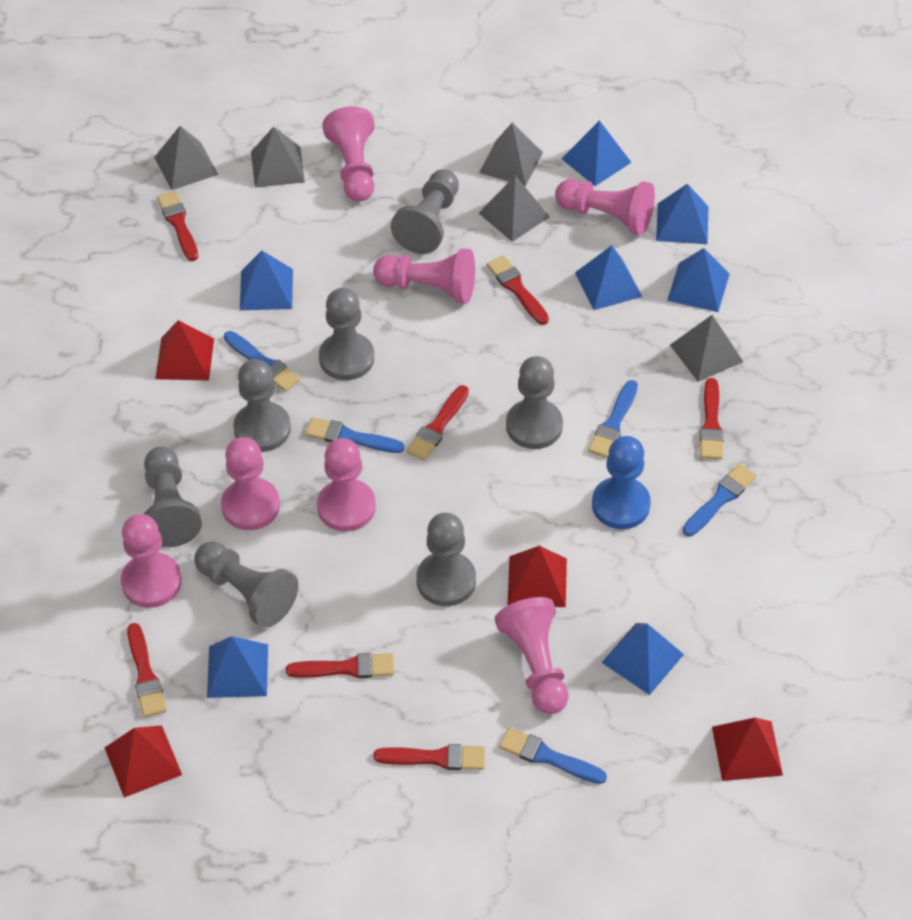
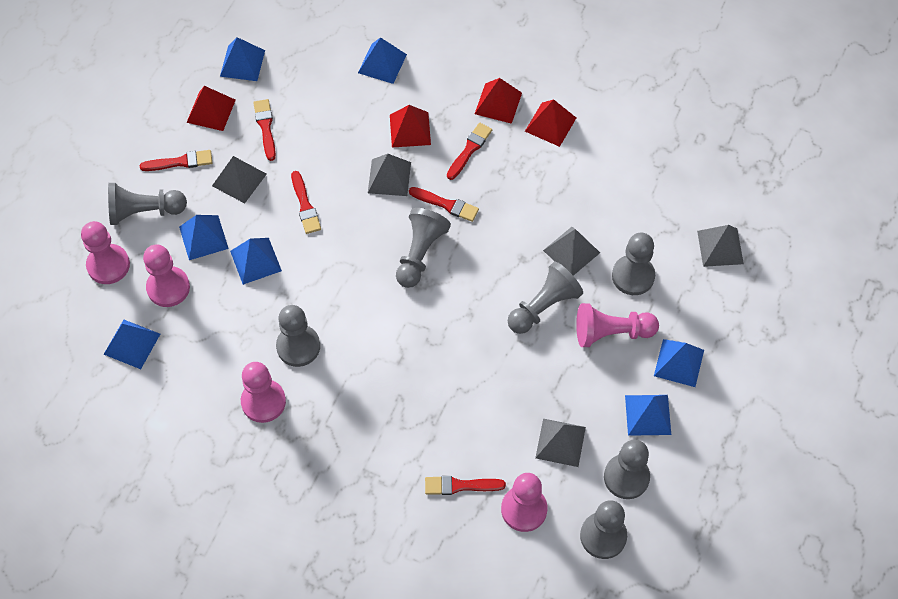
blue brush: 5 -> 0
blue pawn: 1 -> 0
pink pawn: 7 -> 5
red brush: 7 -> 6

